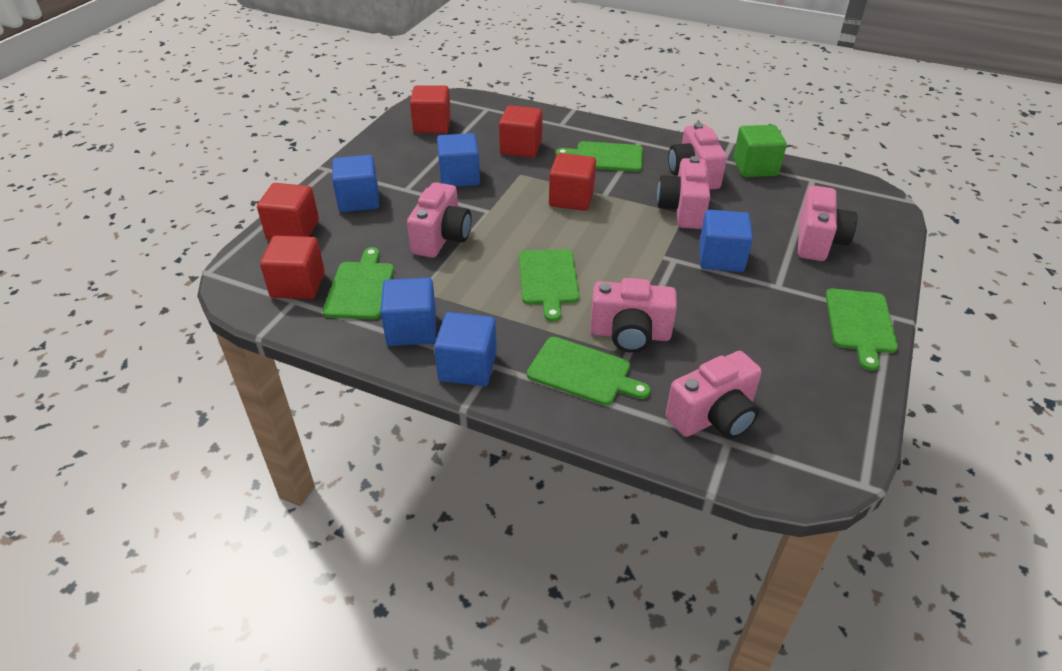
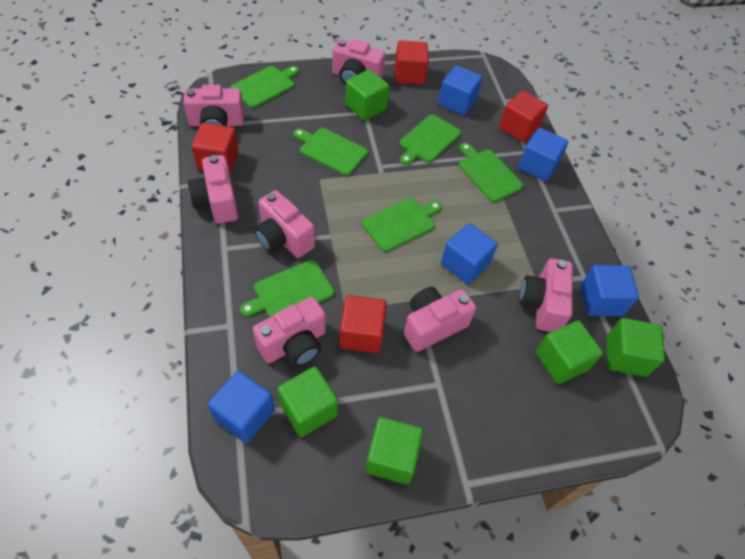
green cube: 1 -> 5
green cutting board: 5 -> 6
pink camera: 6 -> 7
red cube: 5 -> 4

